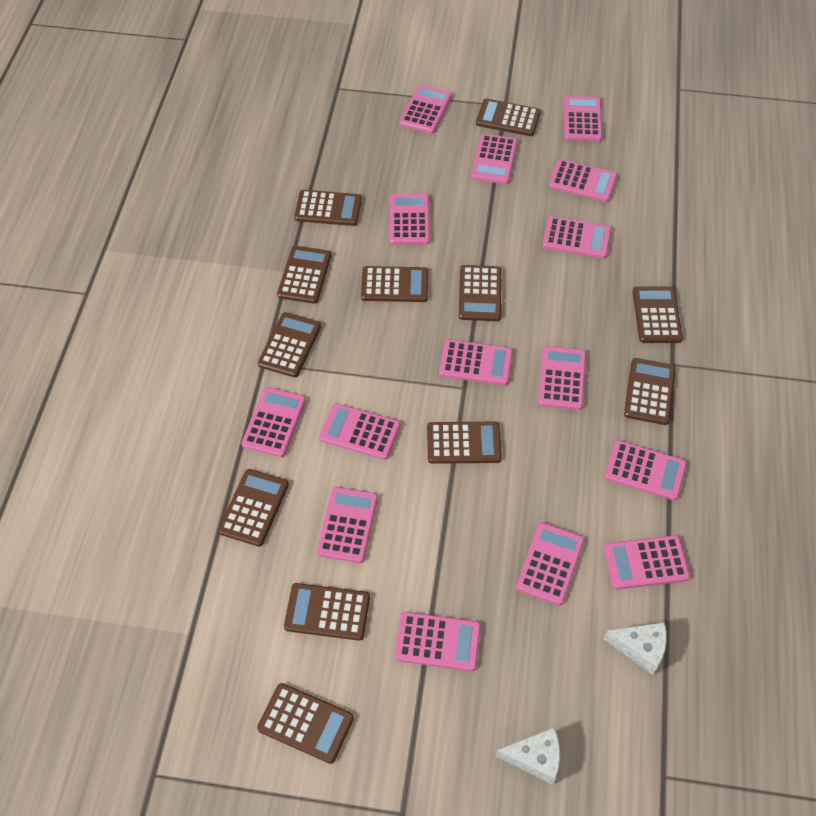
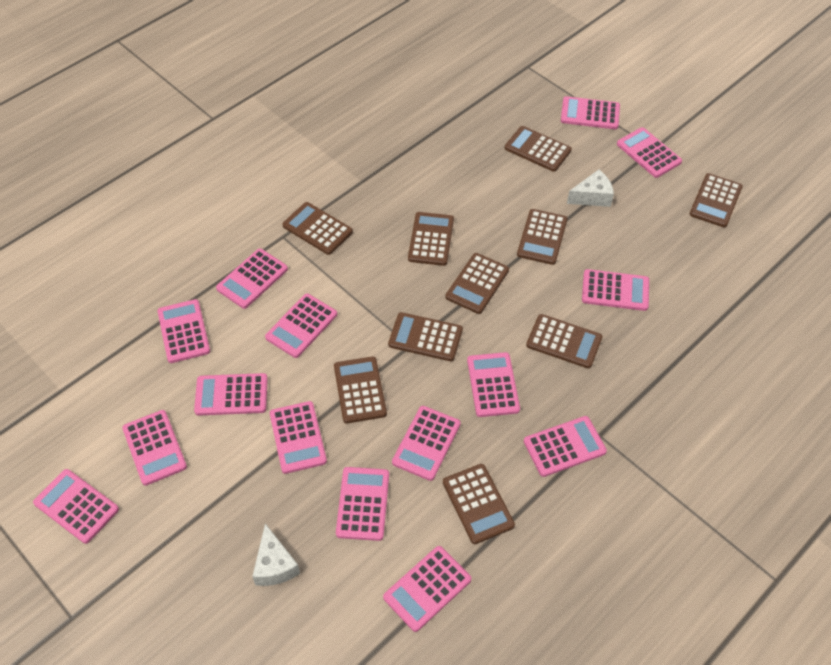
brown calculator: 12 -> 10

